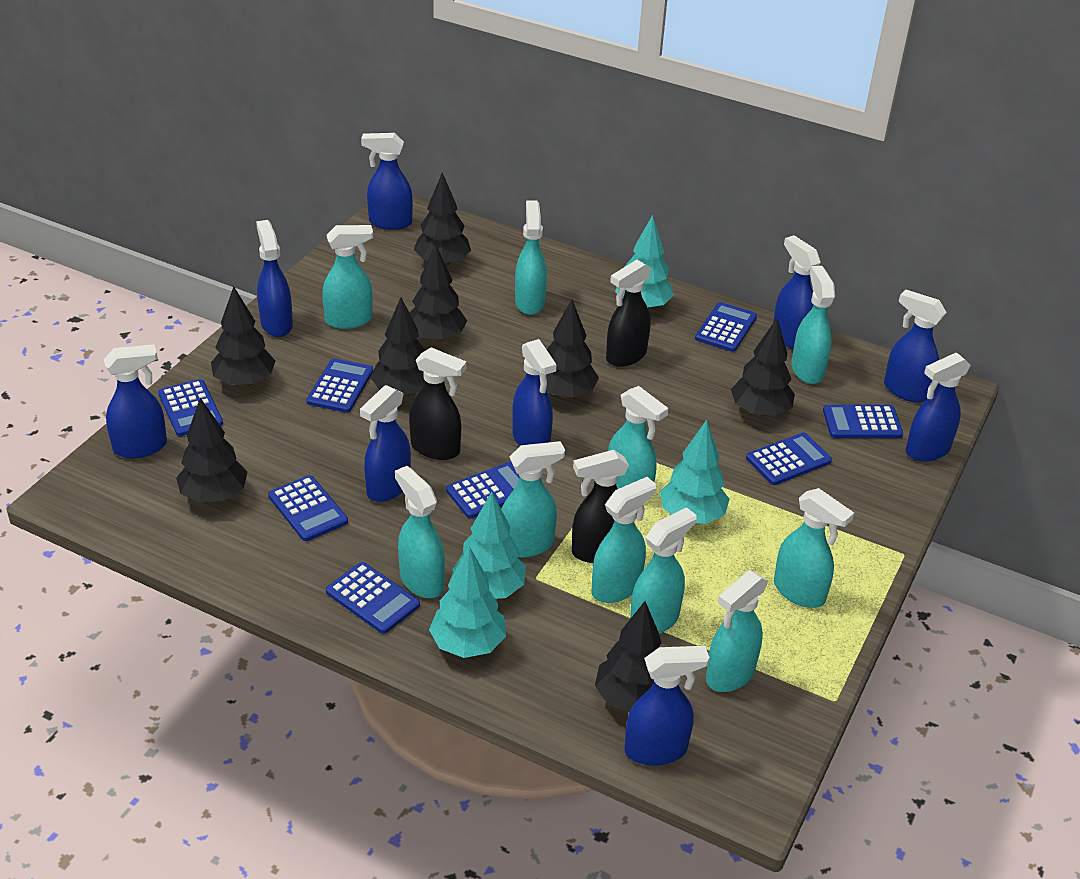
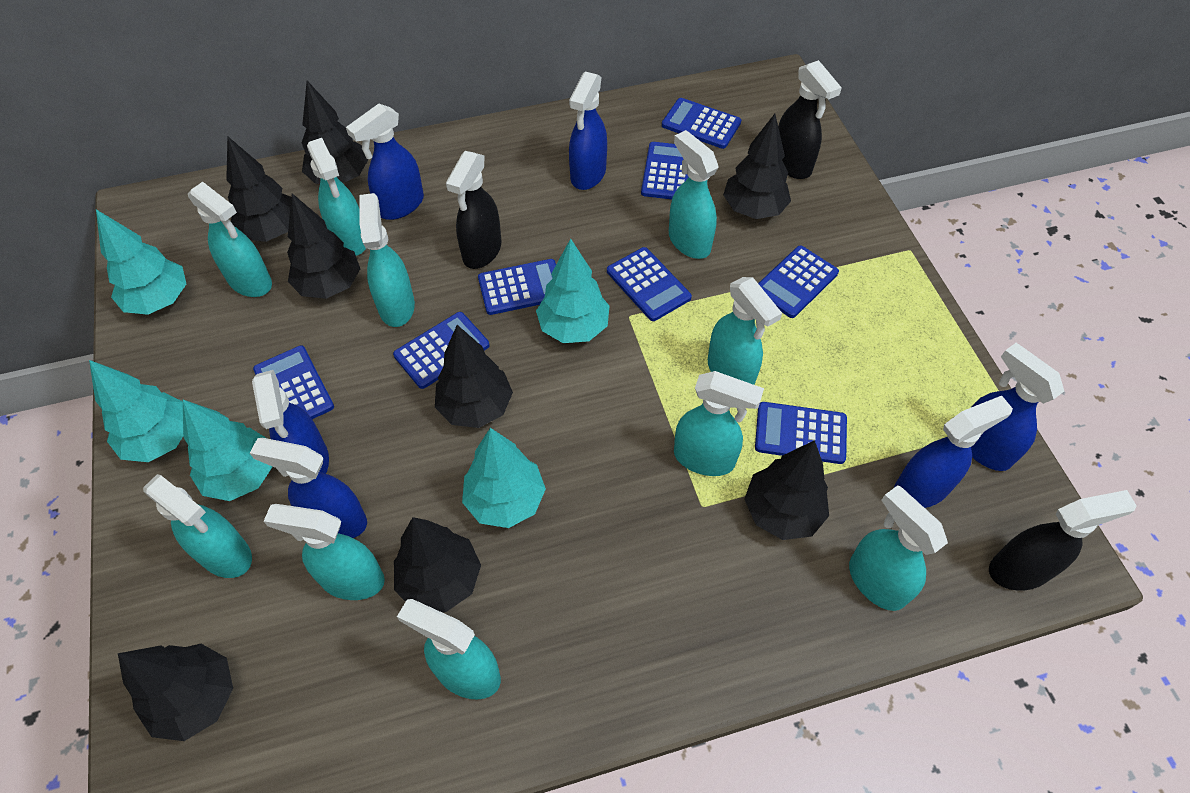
blue spray bottle: 9 -> 6
turquoise tree: 4 -> 5

